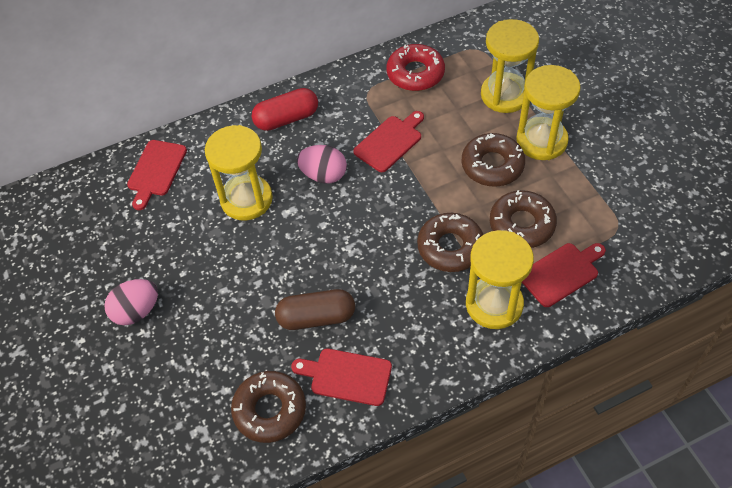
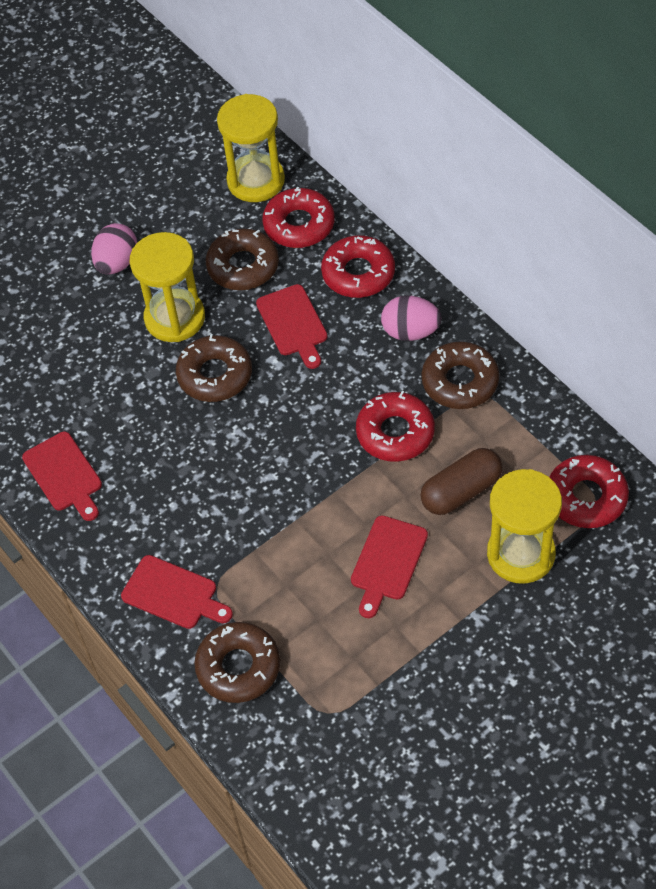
red capsule: 1 -> 0
red donut: 1 -> 4
yellow hourglass: 4 -> 3

